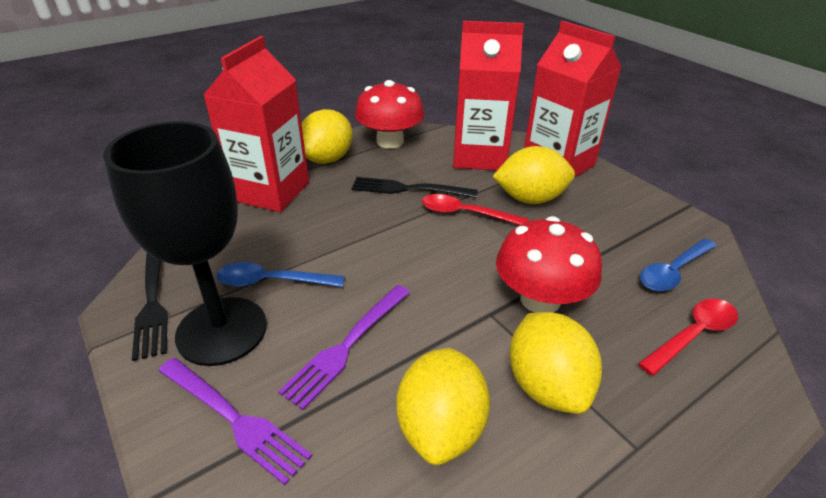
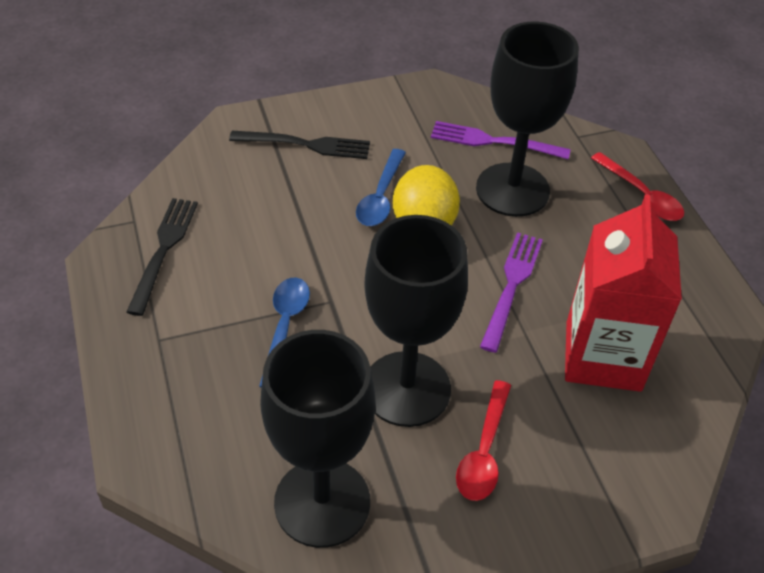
black goblet: 1 -> 3
red carton: 3 -> 1
red mushroom: 2 -> 0
yellow lemon: 4 -> 1

